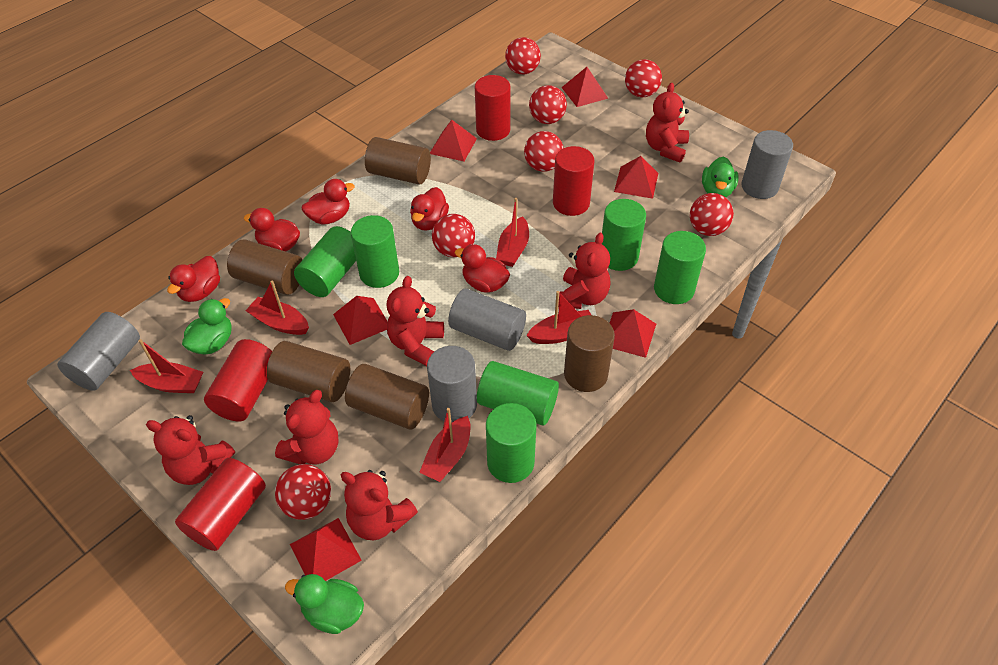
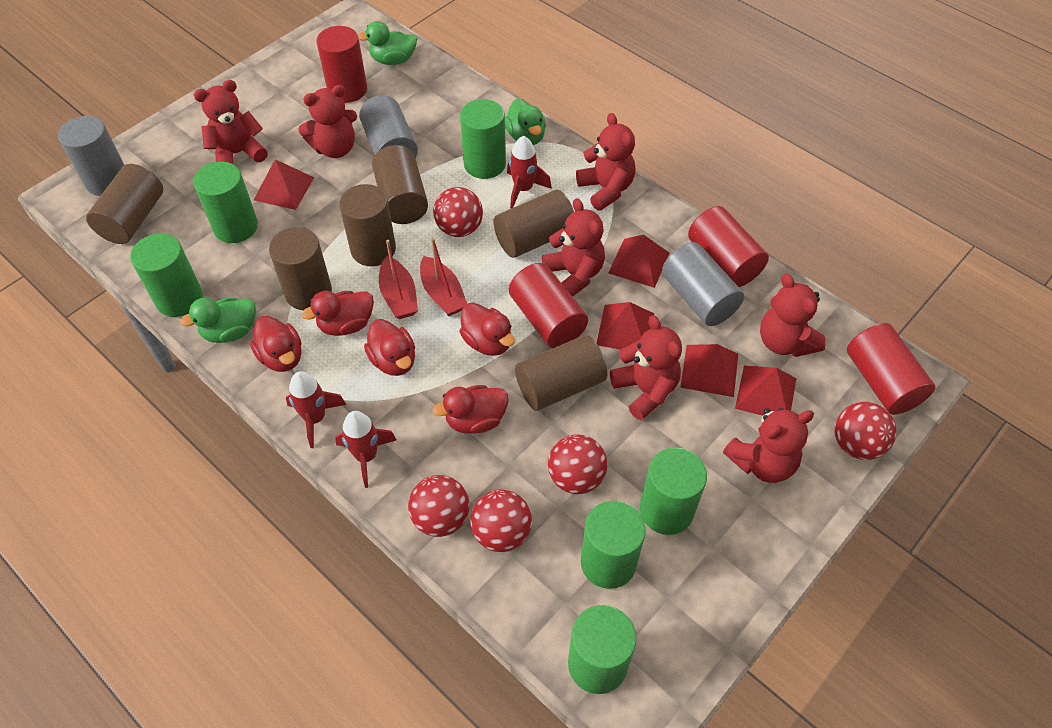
brown cylinder: 5 -> 6
grey cylinder: 4 -> 3
red ball: 7 -> 5
red boat: 5 -> 2
red pyramid: 6 -> 5
red rocket: 0 -> 3
red teddy bear: 6 -> 7

